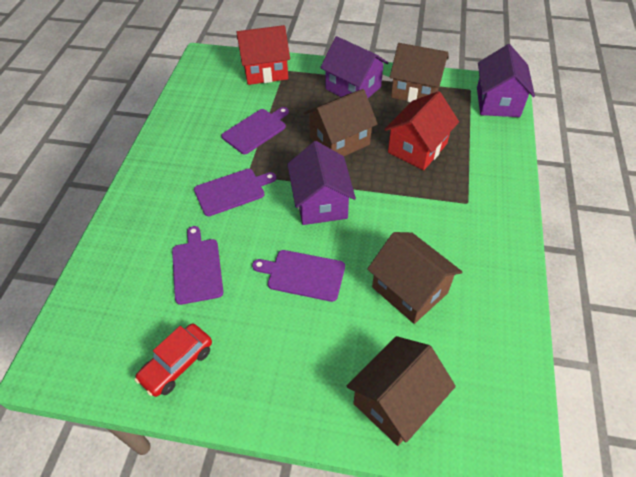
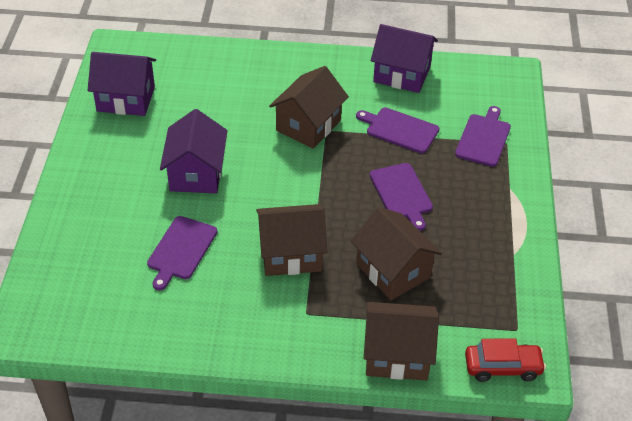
red house: 2 -> 0

